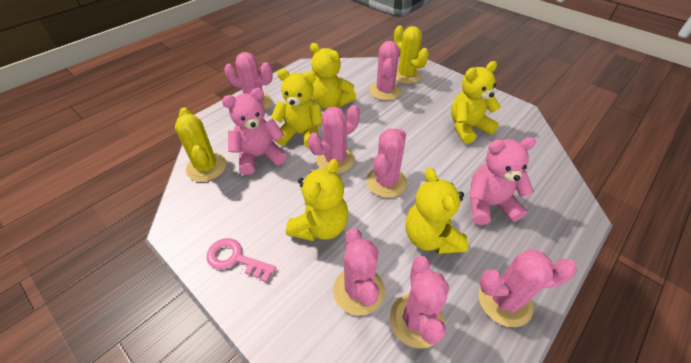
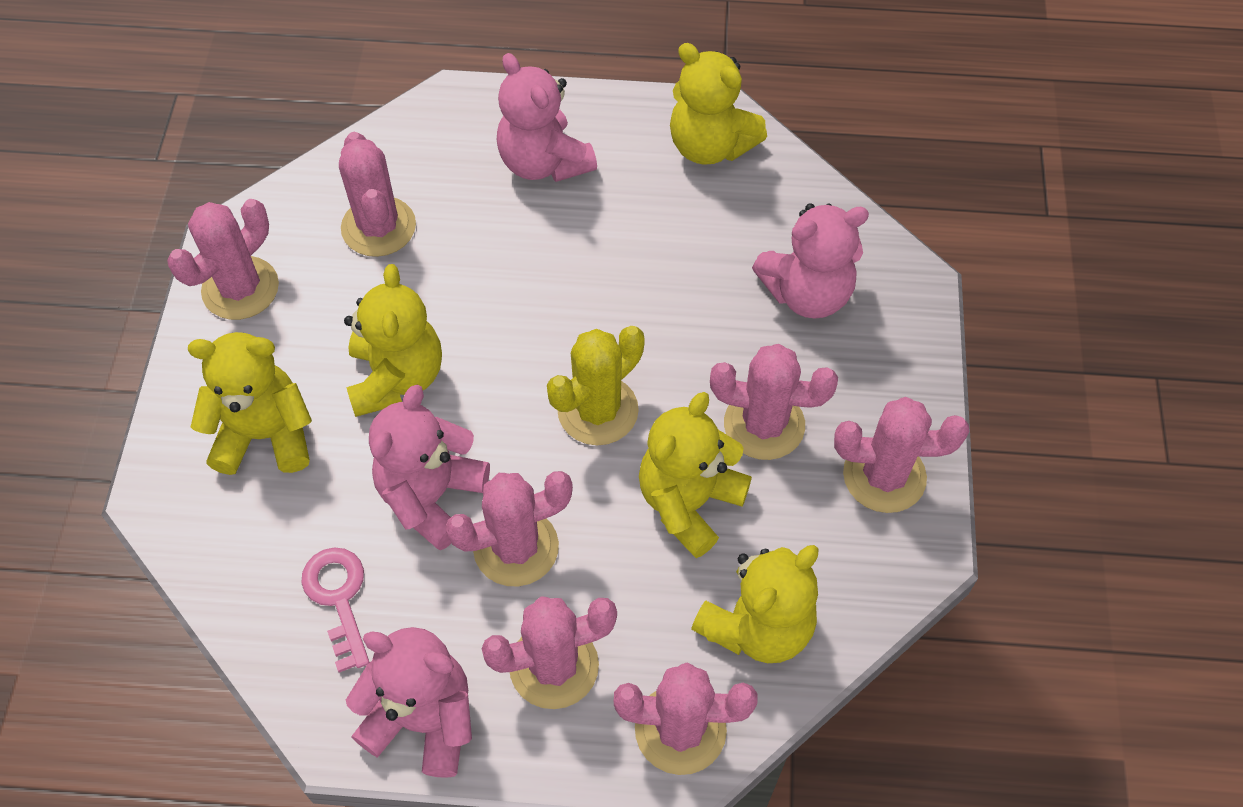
pink teddy bear: 2 -> 4
yellow cactus: 2 -> 1

